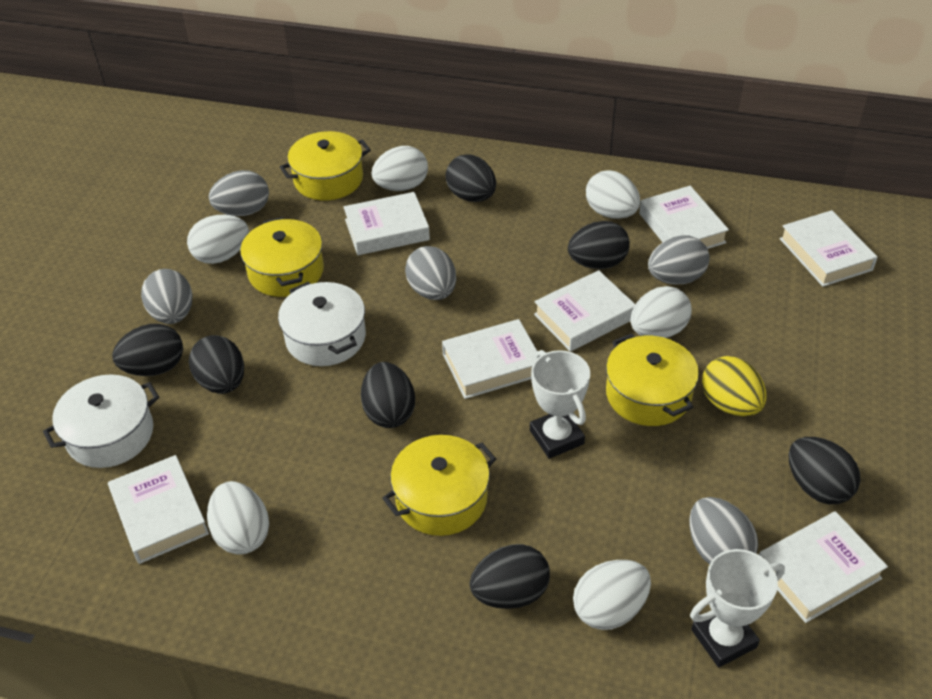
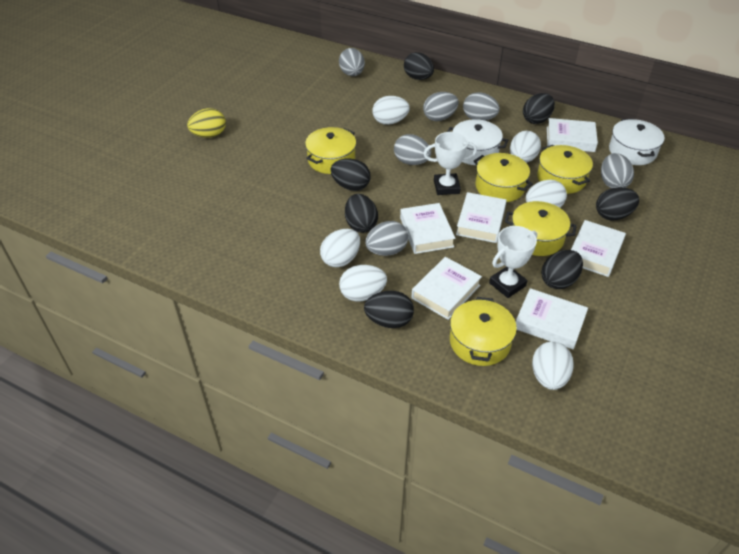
grey egg: 5 -> 6
white book: 7 -> 6
yellow pot: 4 -> 5

